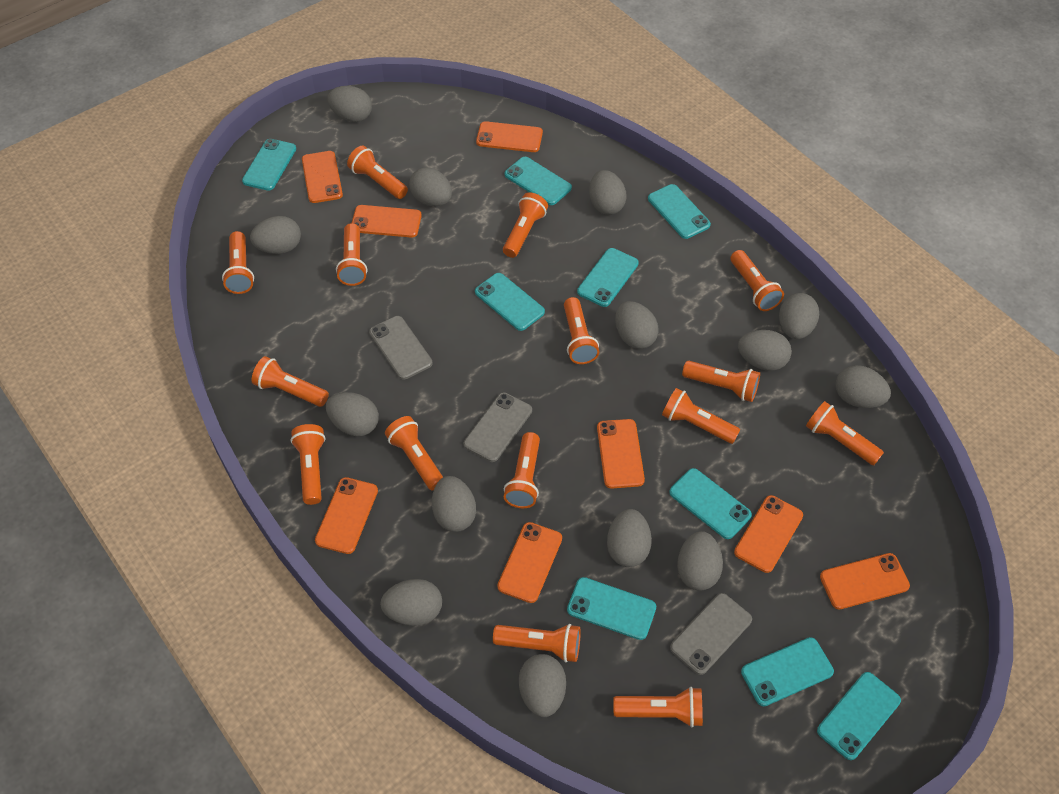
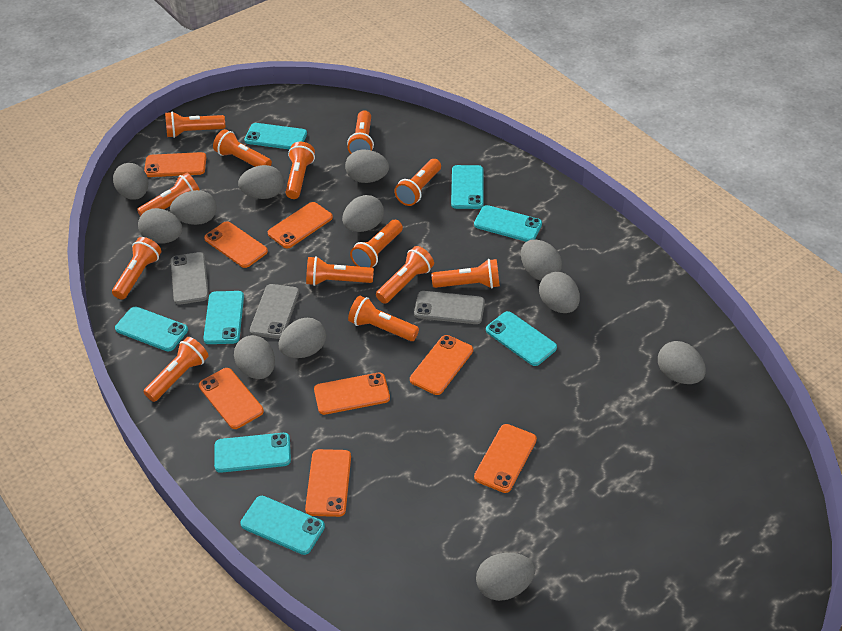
grey egg: 14 -> 12
orange flashlight: 15 -> 13
turquoise phone: 9 -> 8

